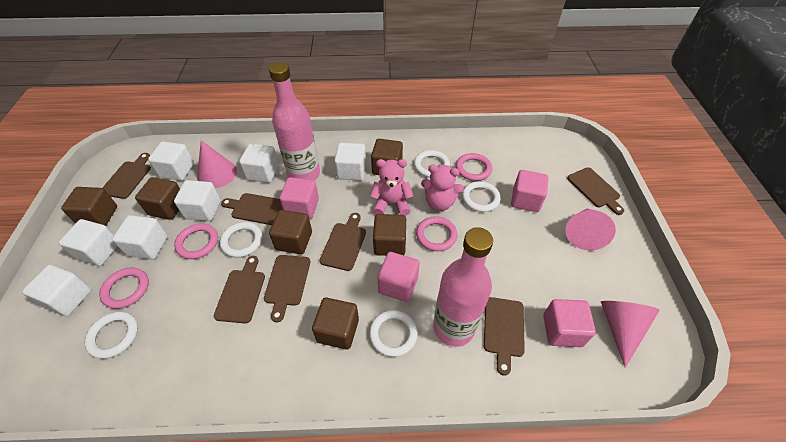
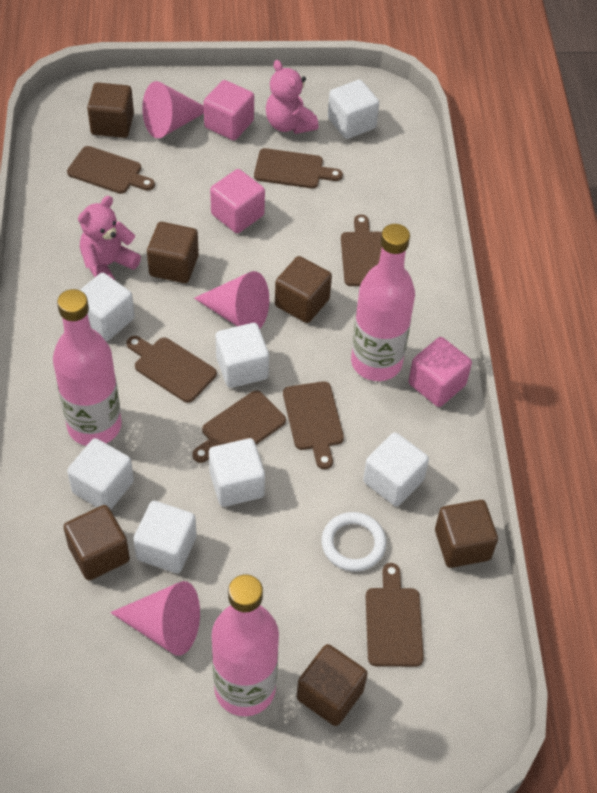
pink bottle: 2 -> 3
pink cube: 4 -> 3
pink ring: 4 -> 0
white ring: 5 -> 1

